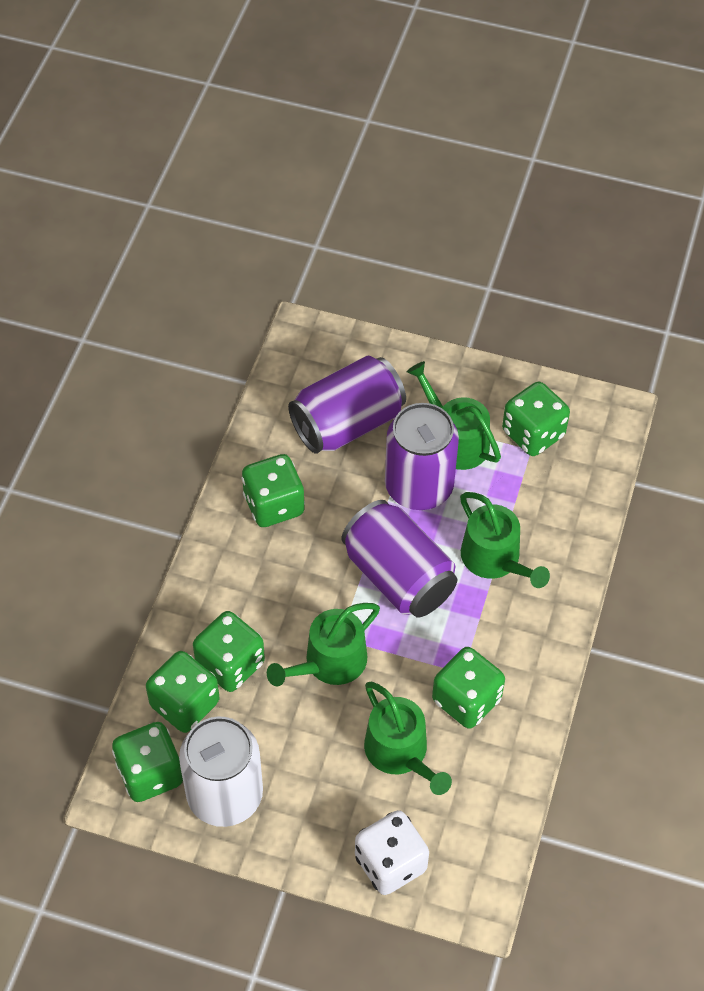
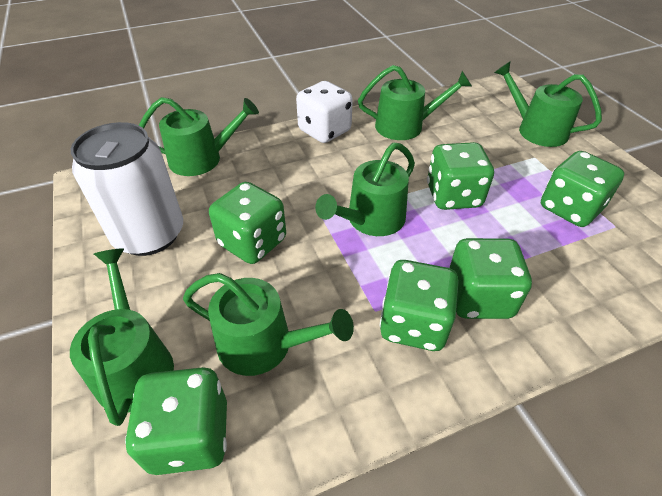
green watering can: 4 -> 6
purple can: 3 -> 0

